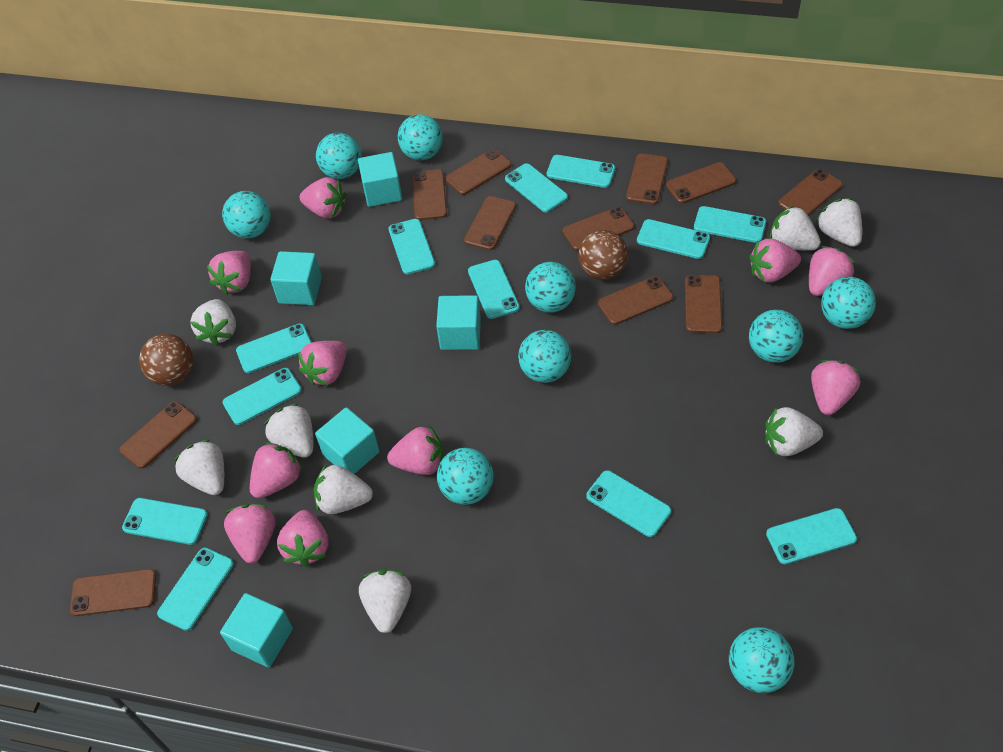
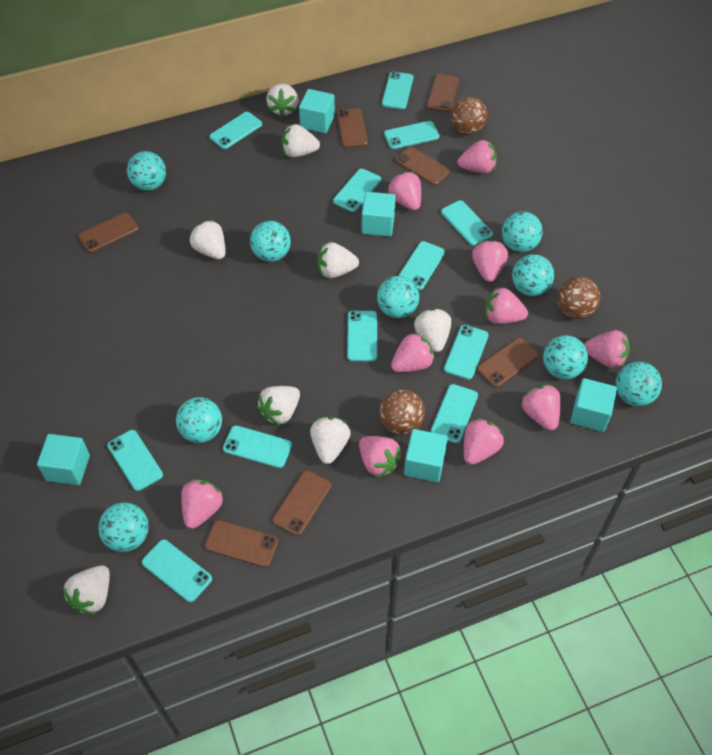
brown ball: 2 -> 3
brown phone: 11 -> 7

